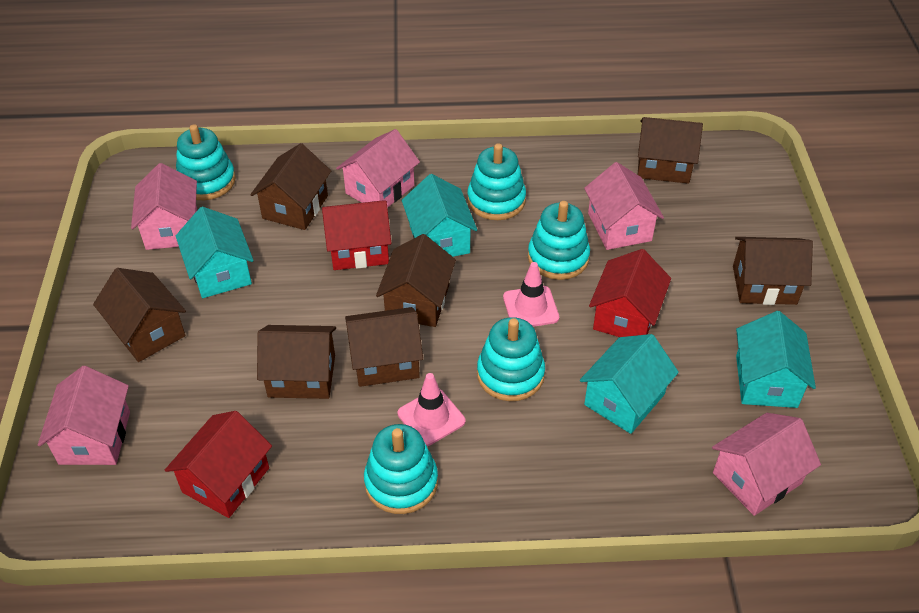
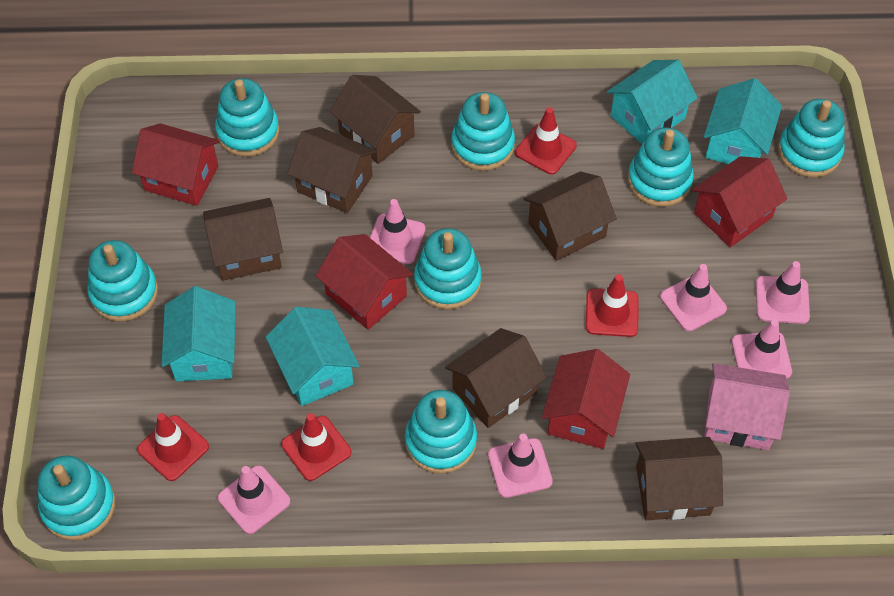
brown house: 7 -> 6
pink house: 5 -> 1
pink traffic cone: 2 -> 6
red house: 3 -> 4
red traffic cone: 0 -> 4
turquoise stacking toy: 5 -> 8

